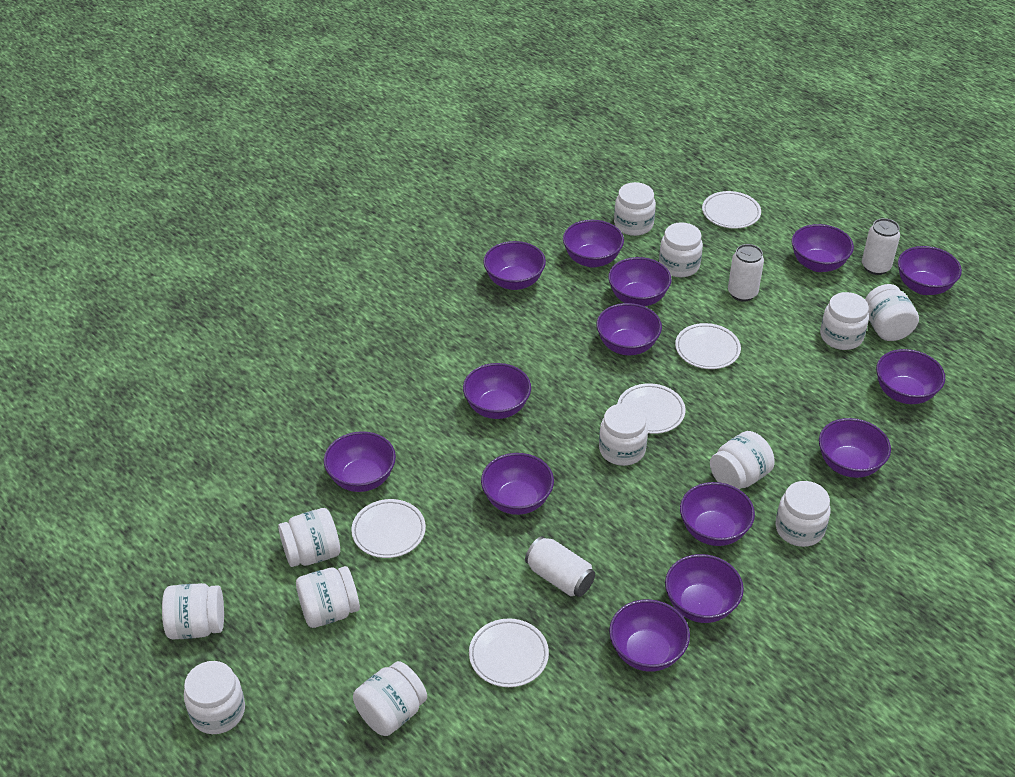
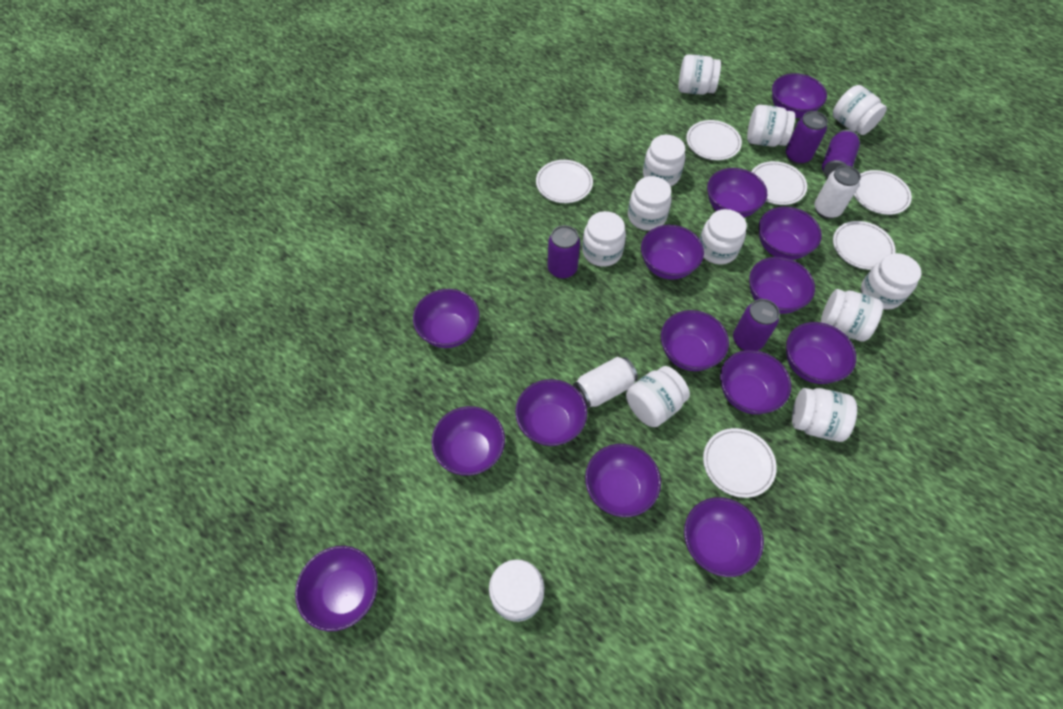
purple can: 0 -> 4
white can: 3 -> 2
white plate: 5 -> 6

